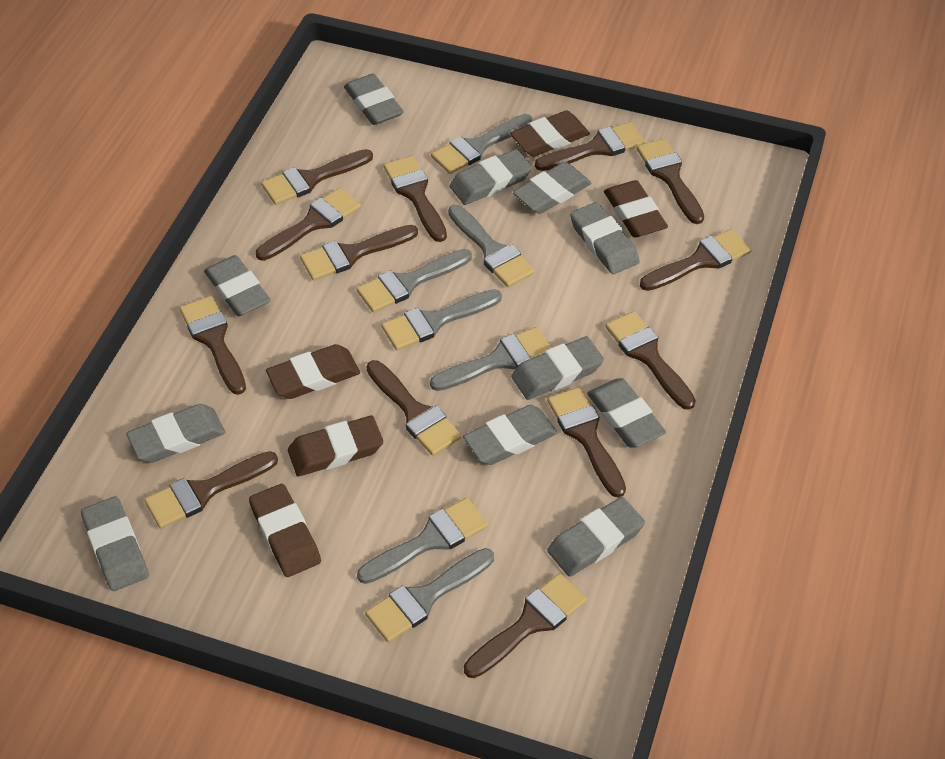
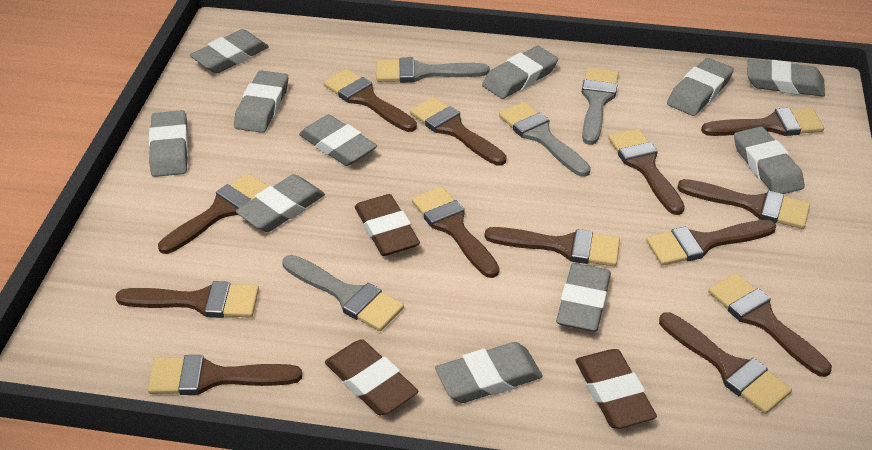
brown eraser: 5 -> 3
grey brush: 7 -> 4

